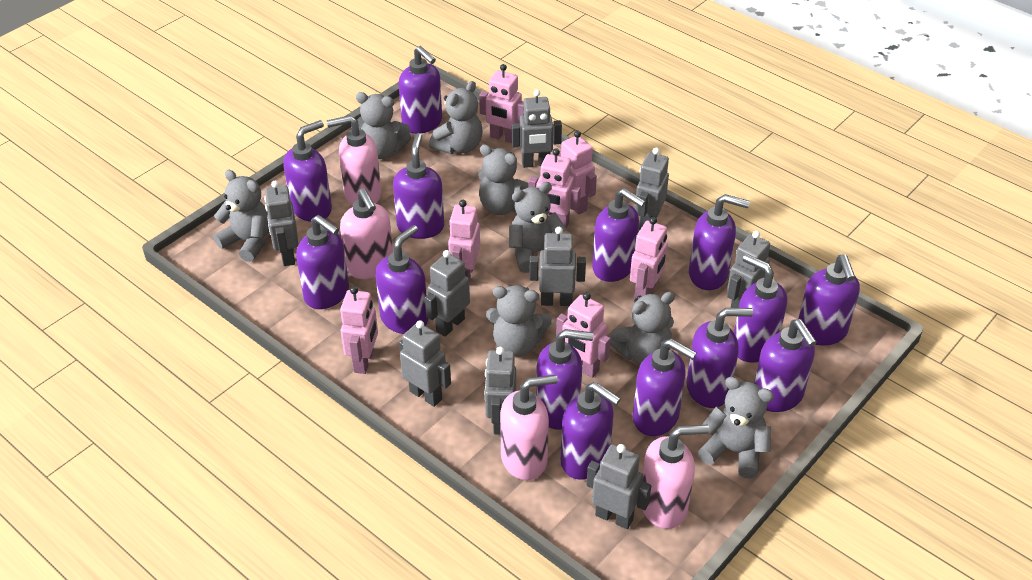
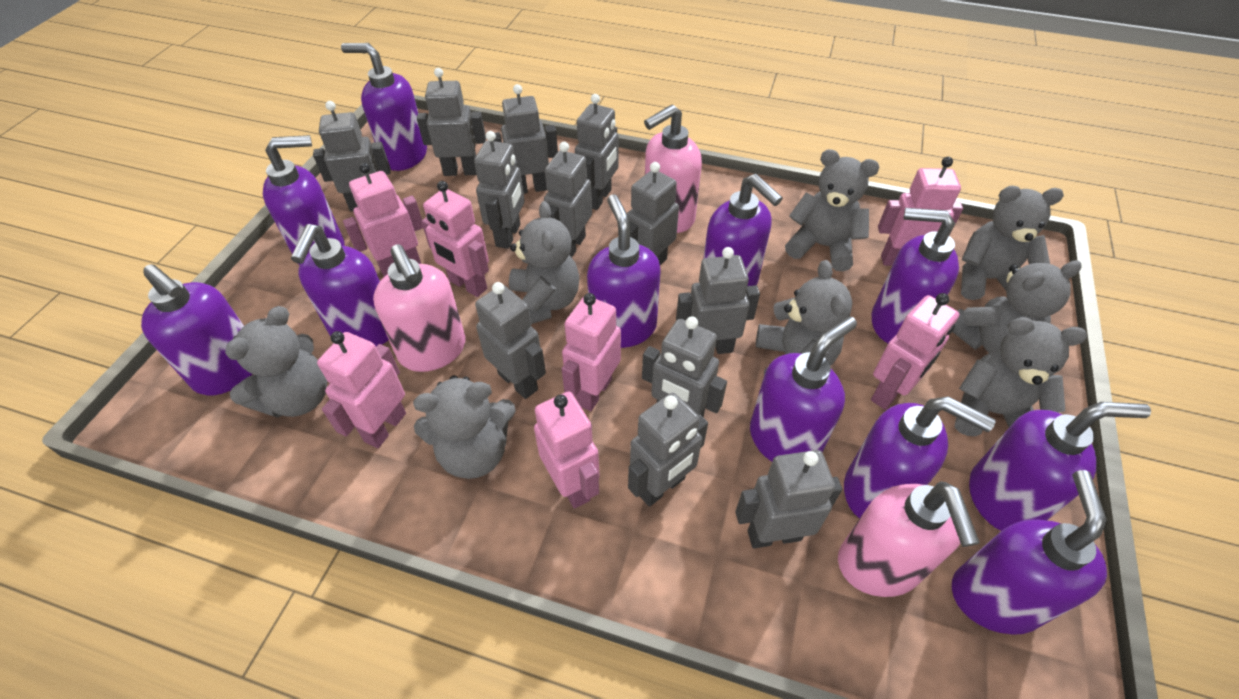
grey robot: 9 -> 12
pink soap dispenser: 4 -> 3
purple soap dispenser: 14 -> 11

